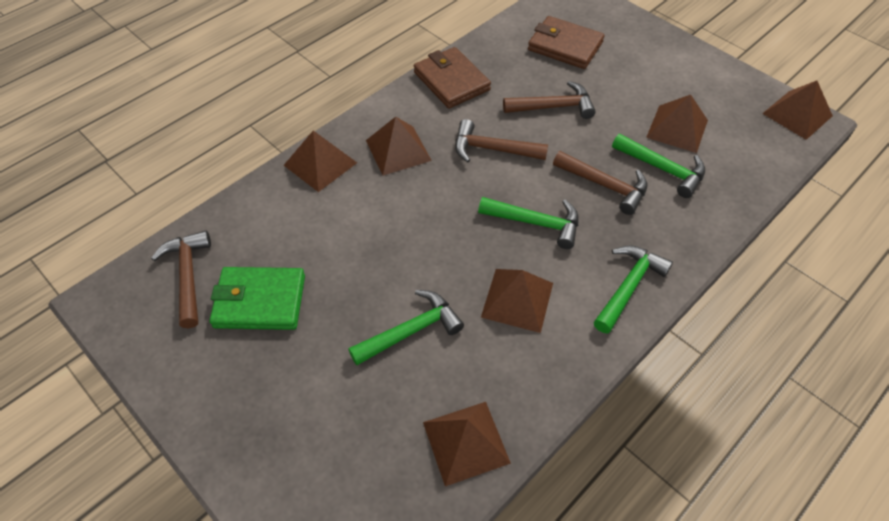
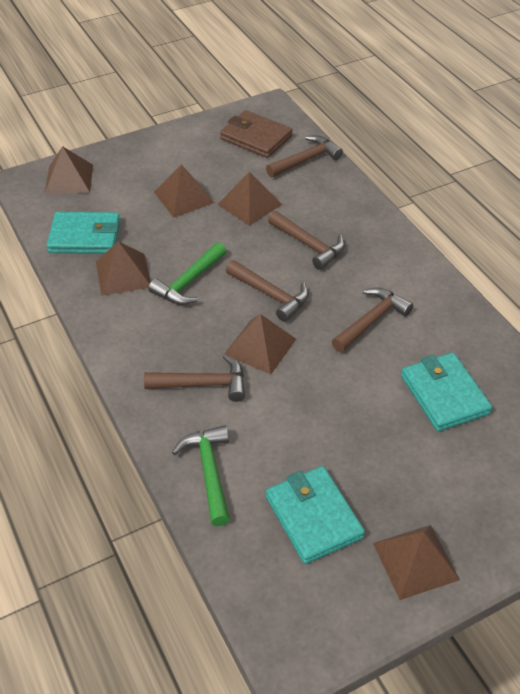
brown hammer: 4 -> 5
brown wallet: 2 -> 1
green hammer: 4 -> 2
green wallet: 1 -> 0
turquoise wallet: 0 -> 3

